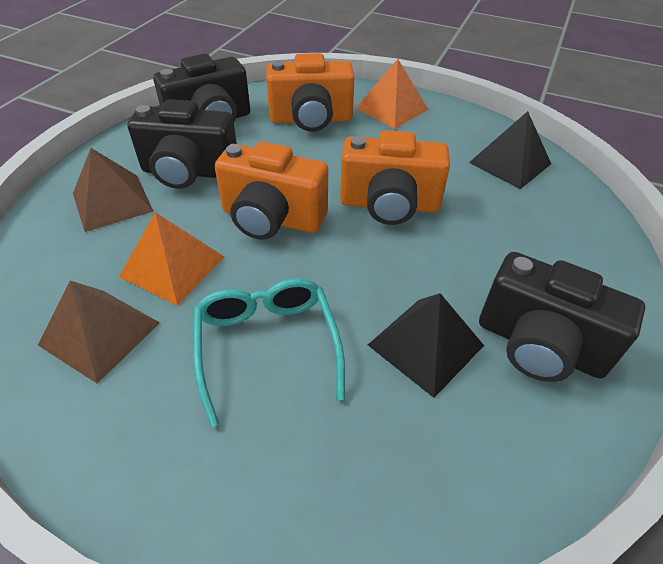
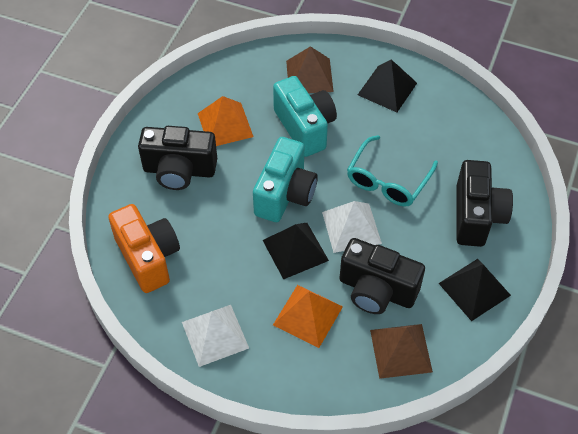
black pyramid: 2 -> 3
orange camera: 3 -> 1
turquoise camera: 0 -> 2
white pyramid: 0 -> 2

